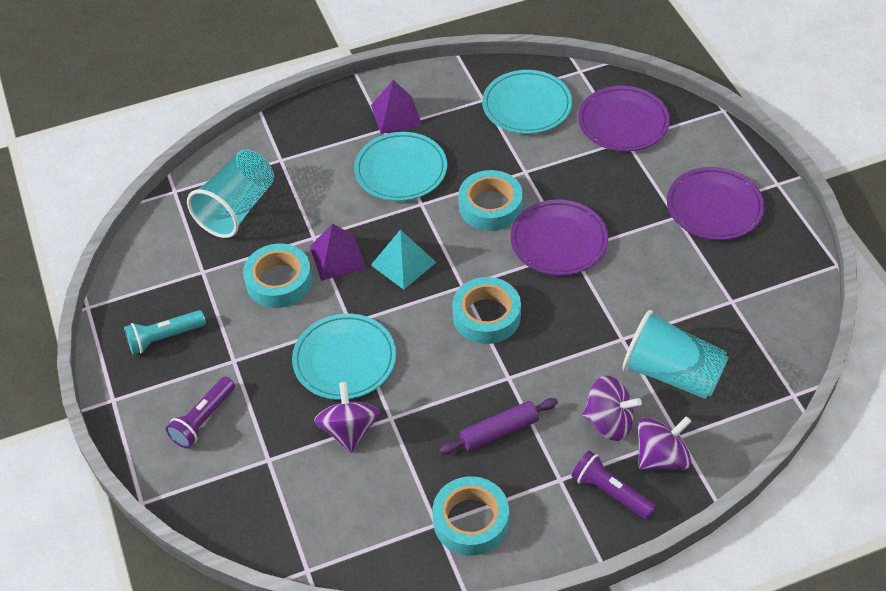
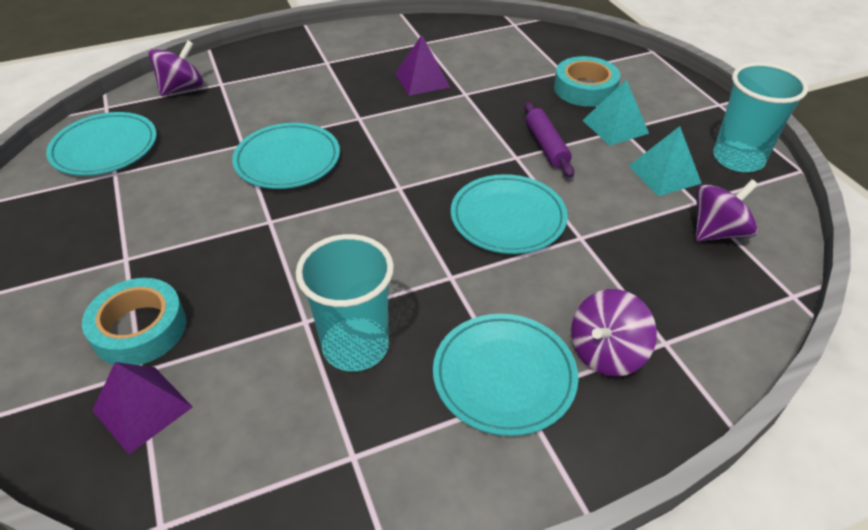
purple flashlight: 2 -> 0
purple plate: 3 -> 0
turquoise flashlight: 1 -> 0
turquoise plate: 3 -> 4
turquoise pyramid: 1 -> 2
turquoise tape: 4 -> 2

